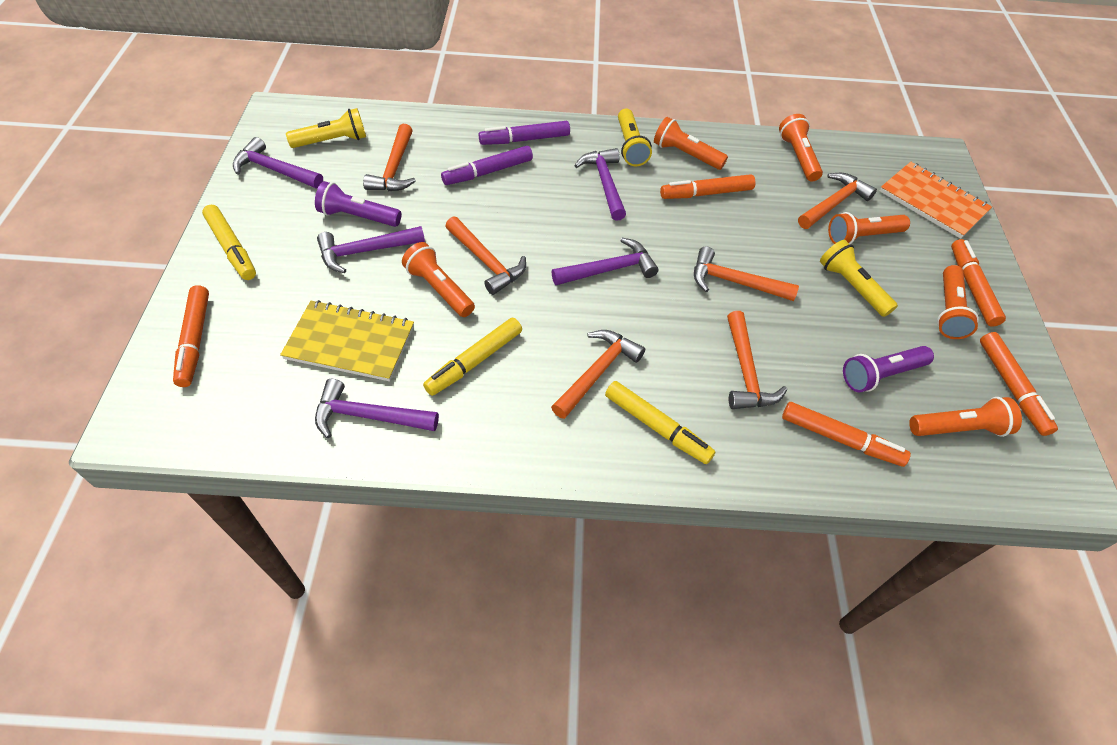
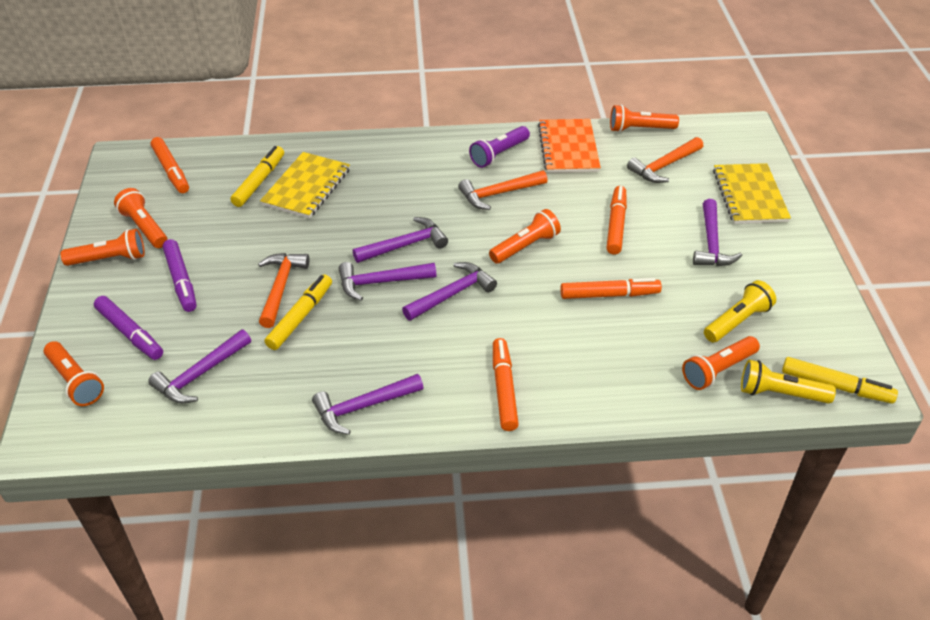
orange hammer: 6 -> 3
orange marker: 5 -> 4
purple flashlight: 2 -> 1
purple hammer: 5 -> 6
yellow flashlight: 3 -> 2
yellow notebook: 1 -> 2

